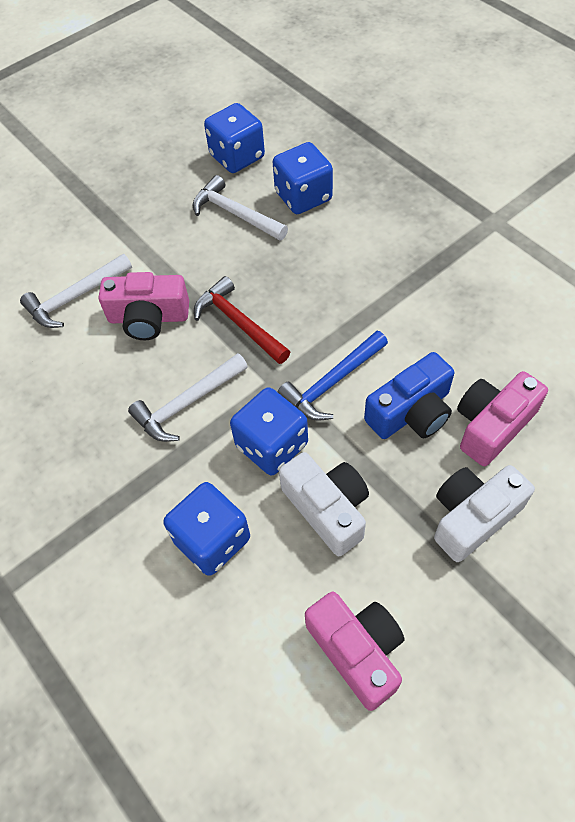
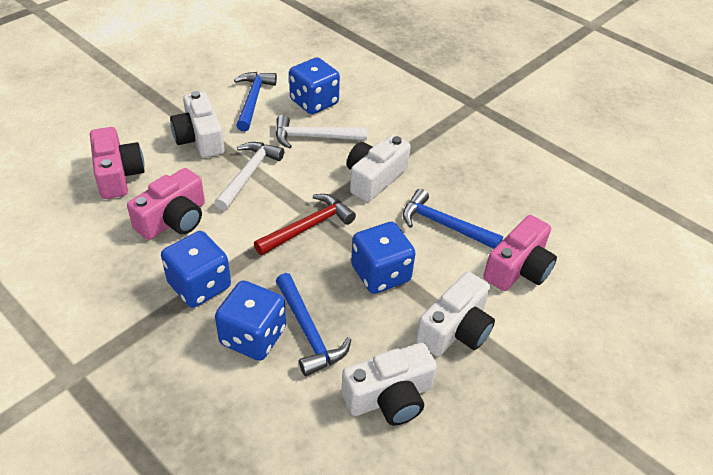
blue camera: 1 -> 0
blue hammer: 1 -> 3
white camera: 2 -> 4
white hammer: 3 -> 2

